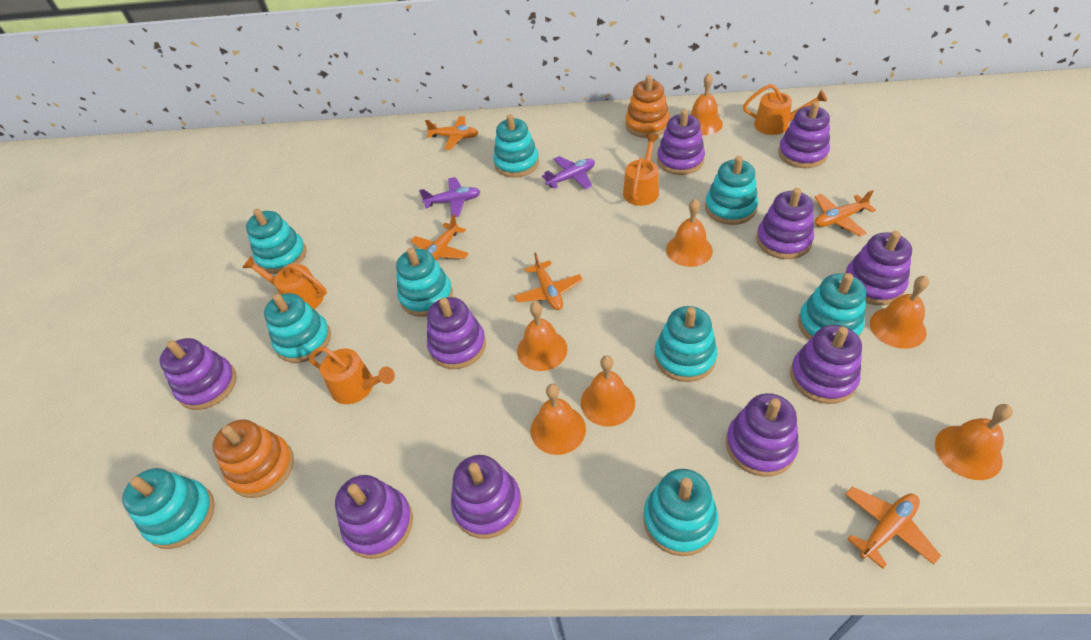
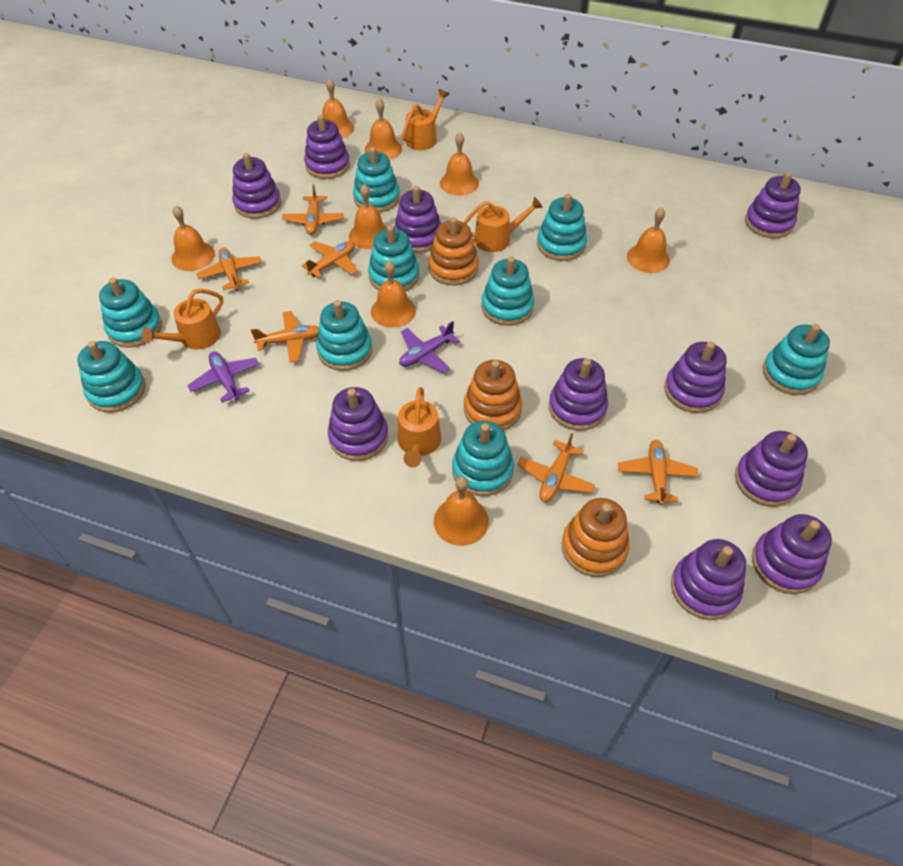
orange bell: 7 -> 8
orange plane: 5 -> 6
orange stacking toy: 2 -> 3

